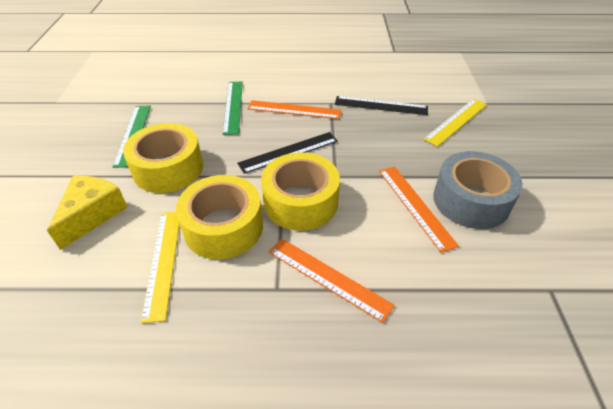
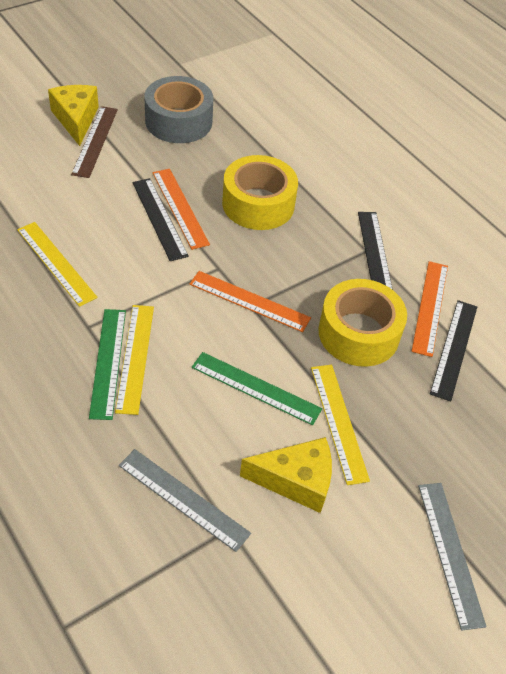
black ruler: 2 -> 3
brown ruler: 0 -> 1
grey ruler: 0 -> 2
yellow cheese: 1 -> 2
yellow ruler: 2 -> 3
yellow tape: 3 -> 2

